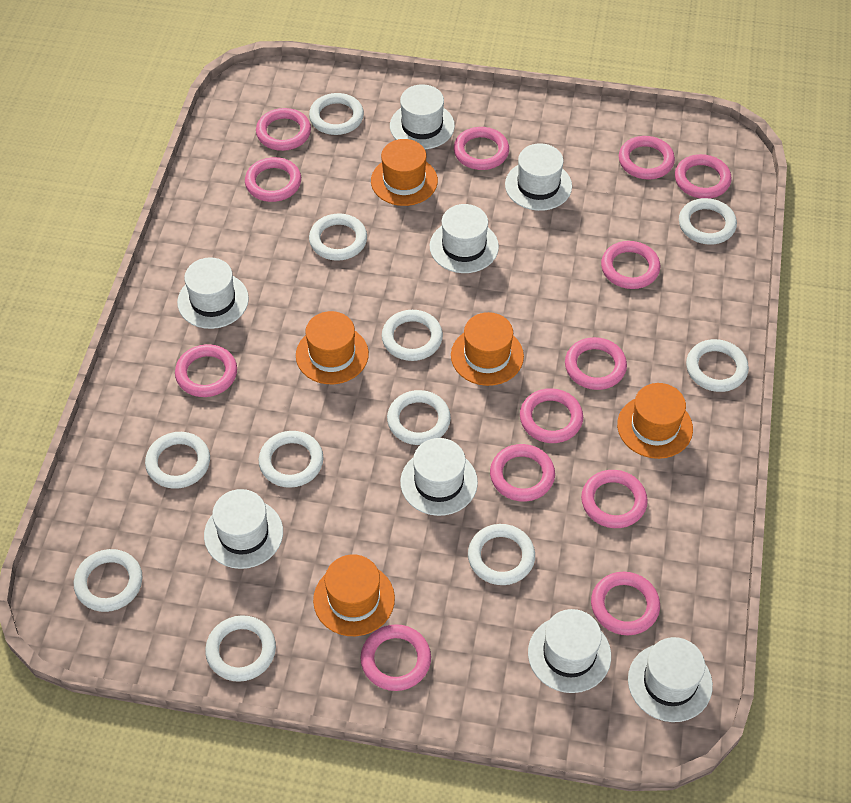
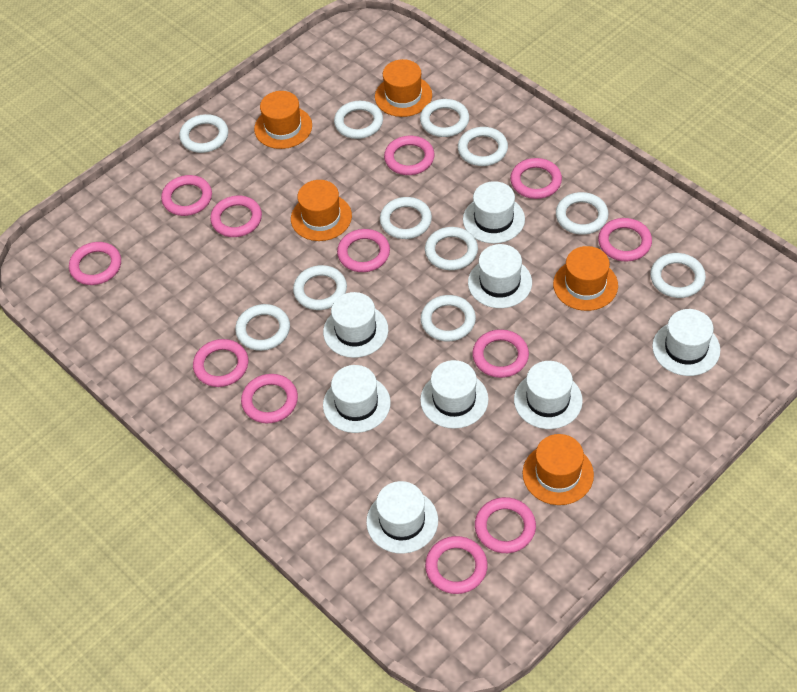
pink ring: 13 -> 12

